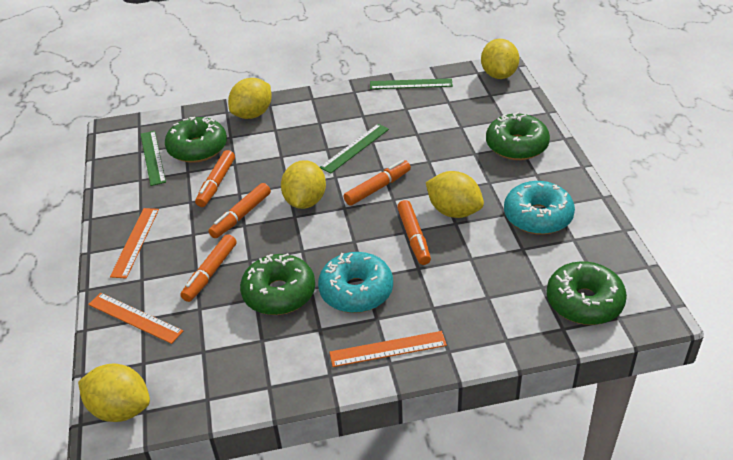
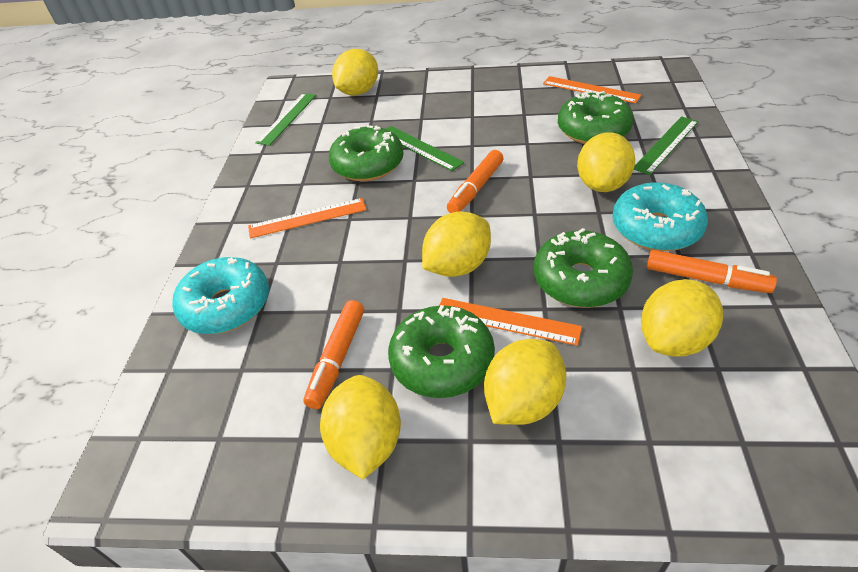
orange marker: 5 -> 3
yellow lemon: 5 -> 6

